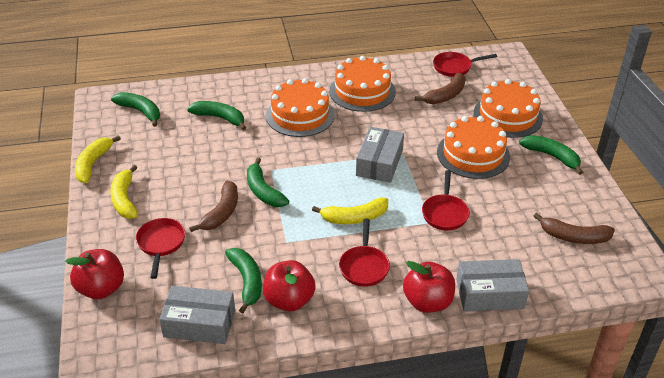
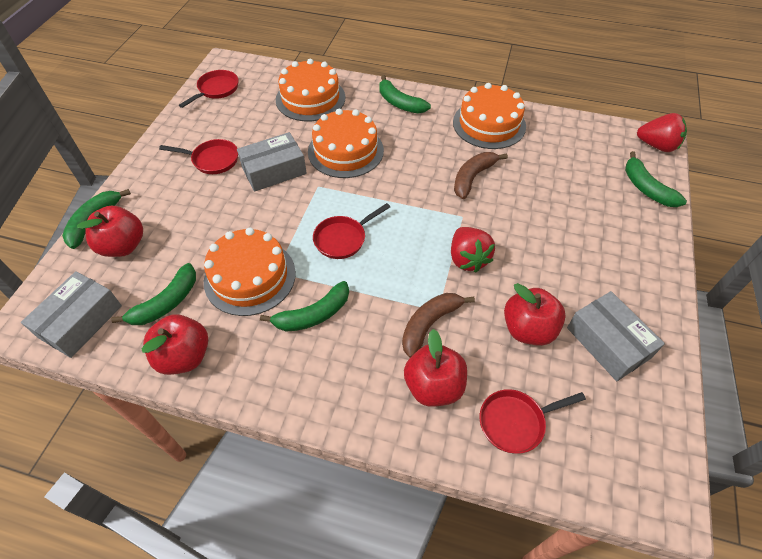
brown banana: 3 -> 2
red apple: 3 -> 4
red strawberry: 0 -> 2
yellow banana: 3 -> 0

